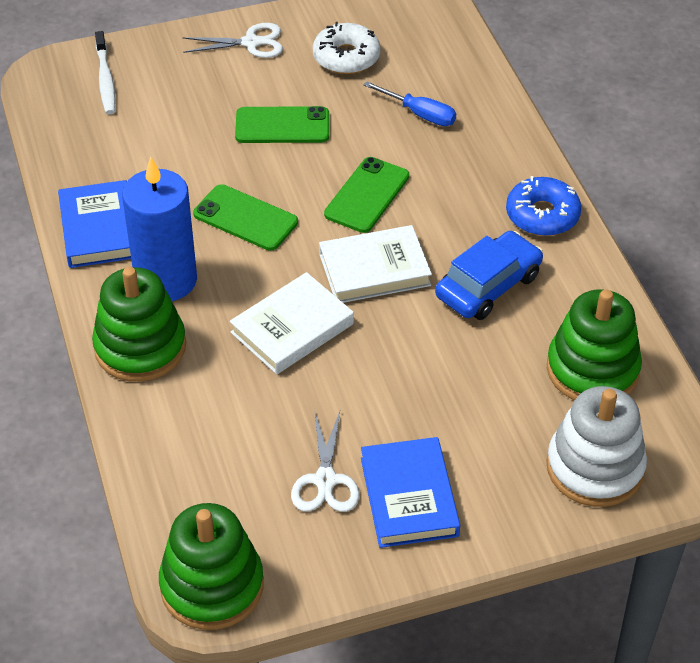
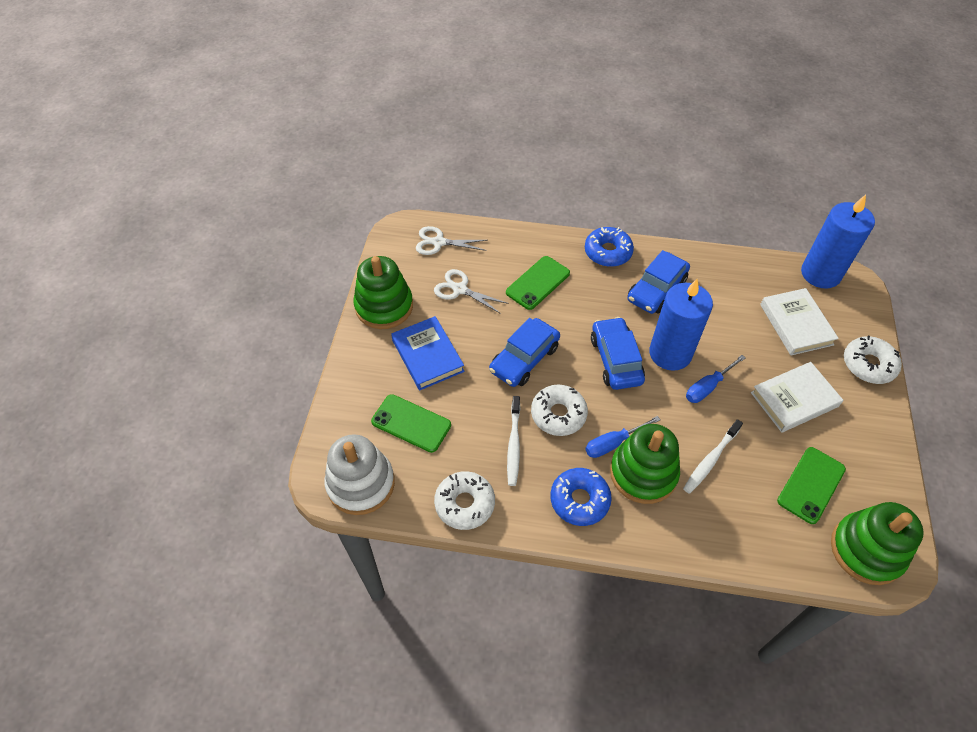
blue book: 2 -> 1
blue candle: 1 -> 2
blue car: 1 -> 3
blue donut: 1 -> 2
blue screwdriver: 1 -> 2
white donut: 1 -> 3
white toothbrush: 1 -> 2

